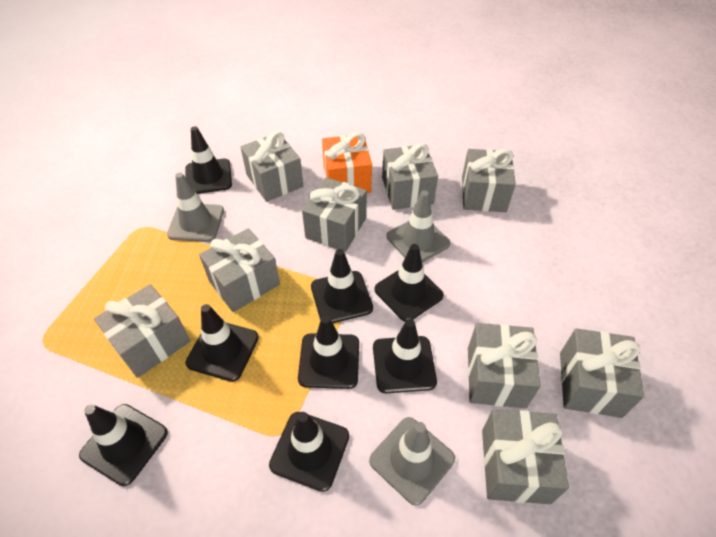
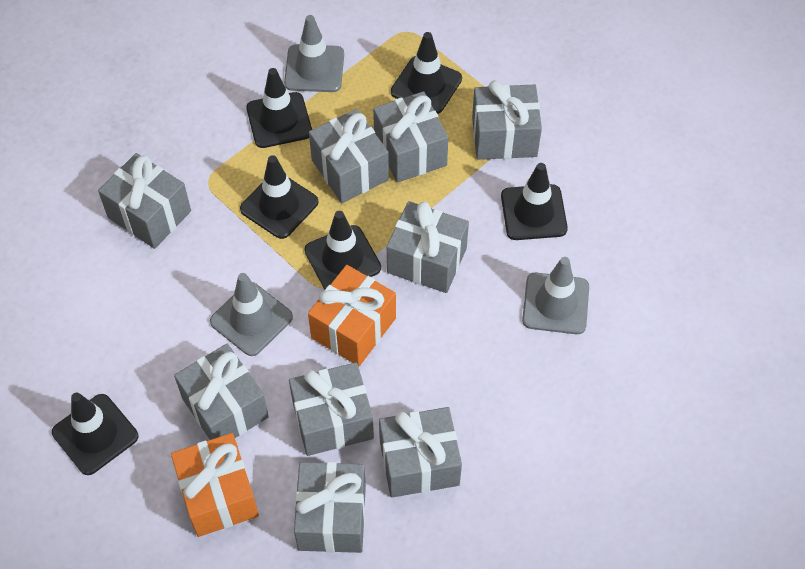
black traffic cone: 8 -> 6
orange gift: 1 -> 2

